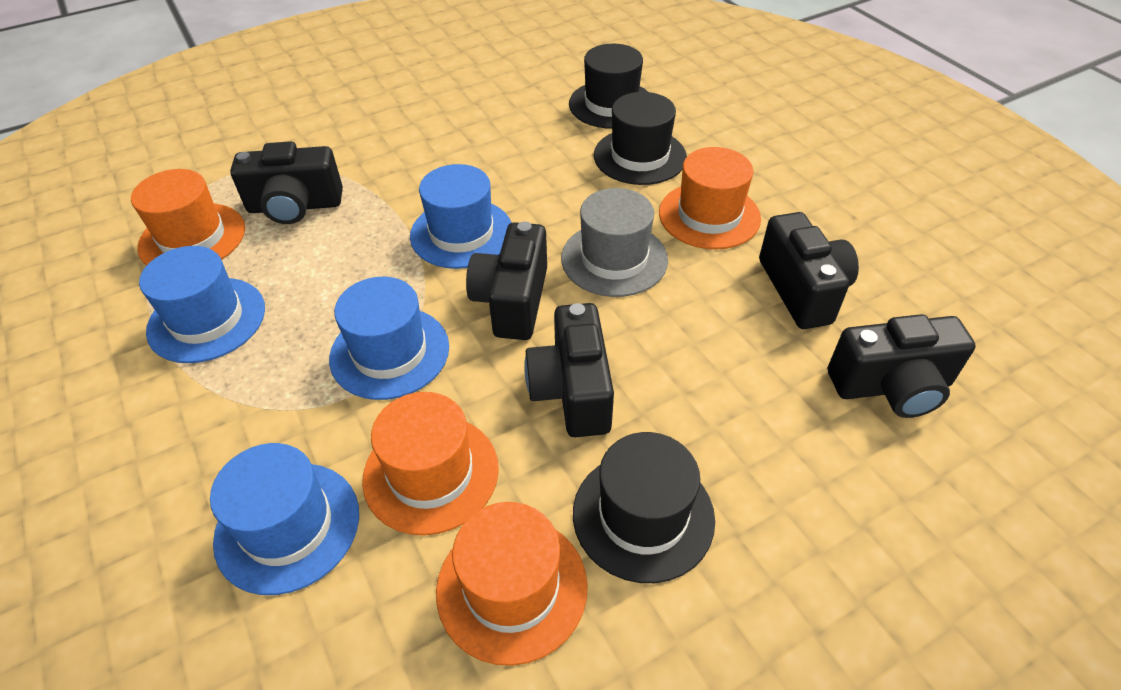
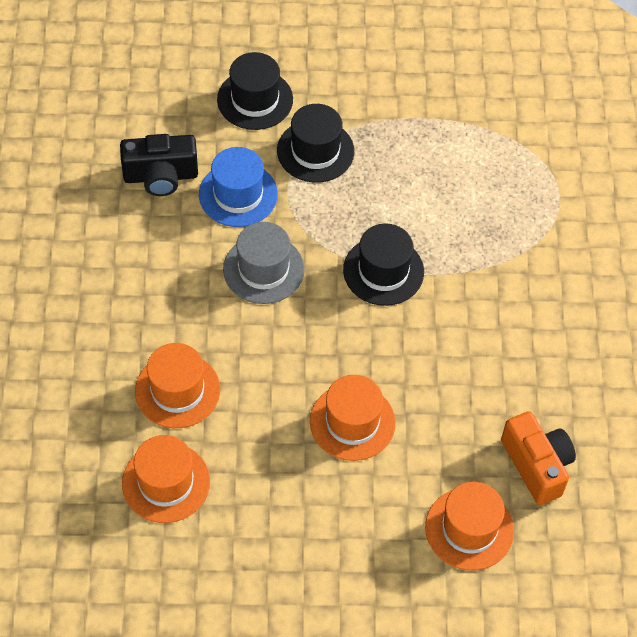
black camera: 5 -> 1
blue hat: 4 -> 1
orange camera: 0 -> 1

